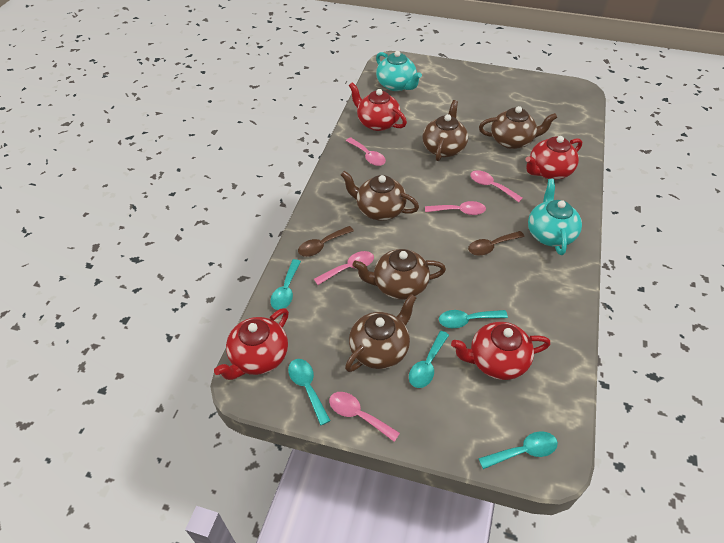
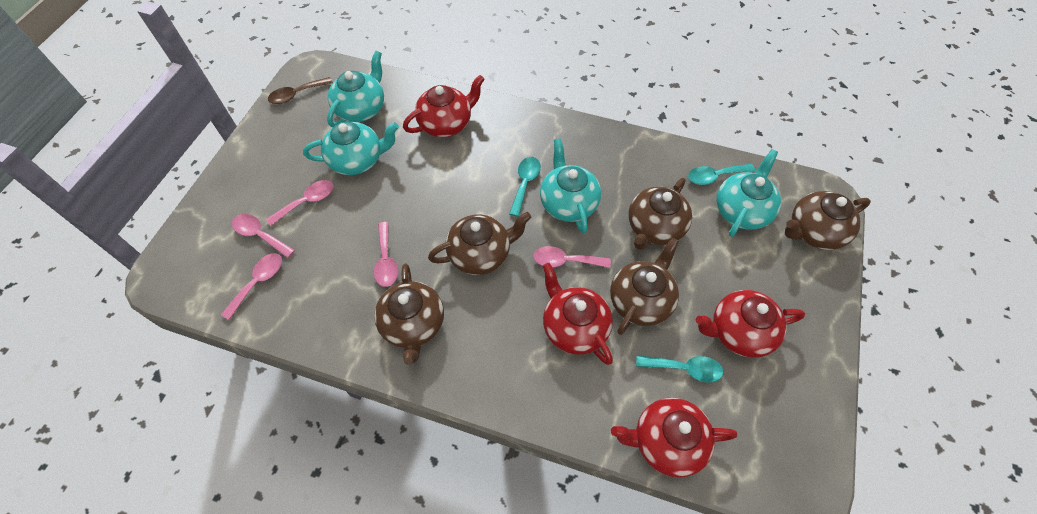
brown spoon: 2 -> 1
turquoise spoon: 5 -> 3
turquoise teapot: 2 -> 4

